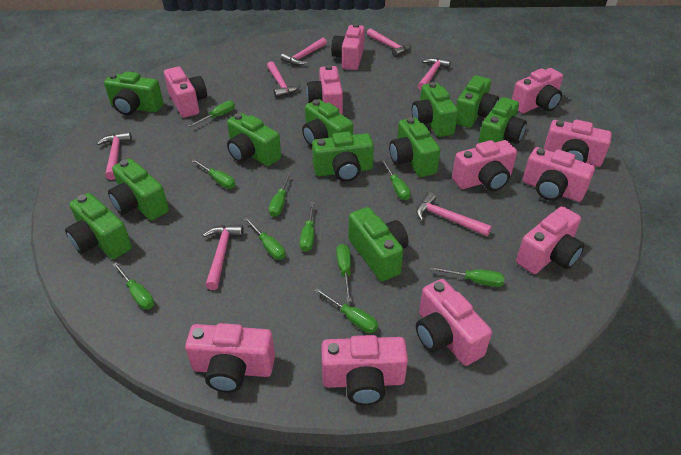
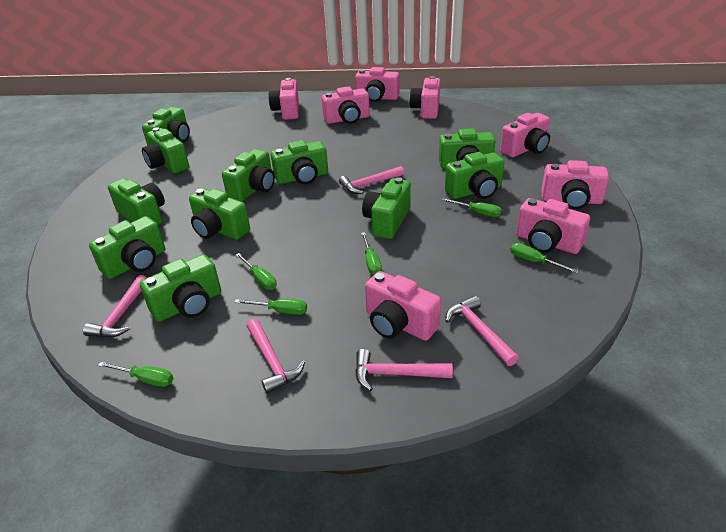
green screwdriver: 10 -> 6
pink camera: 11 -> 8
pink hammer: 7 -> 5

